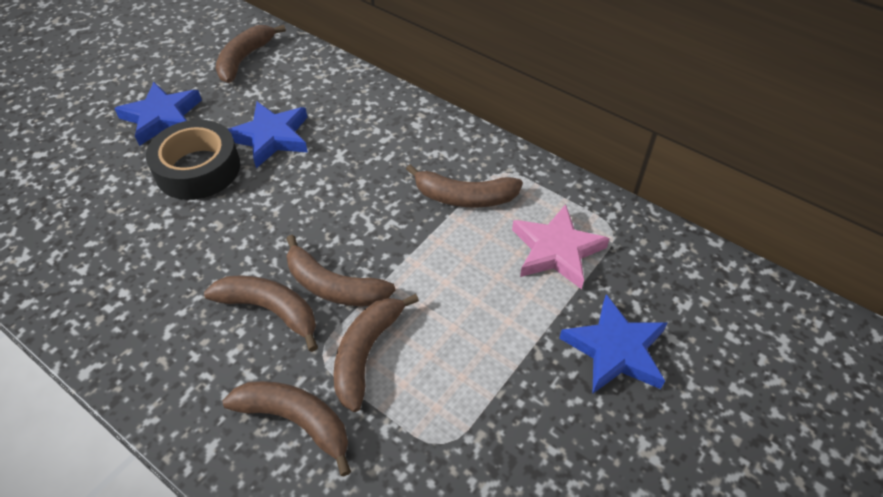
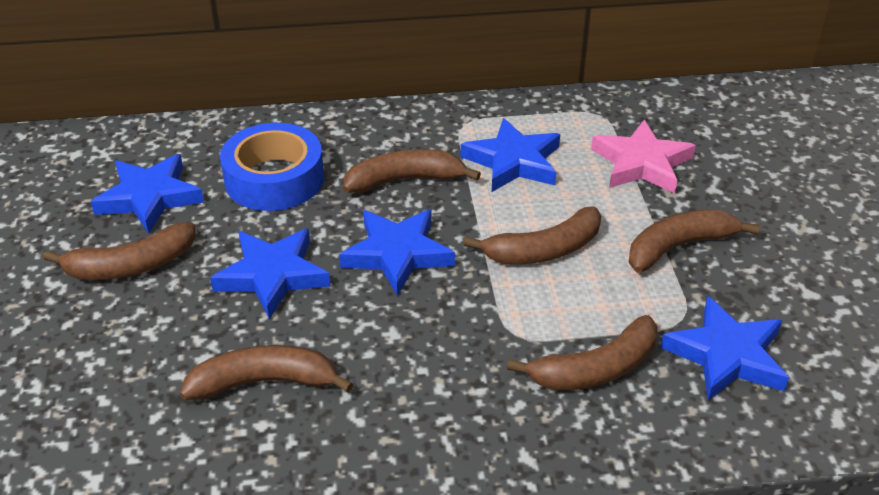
black tape: 1 -> 0
blue star: 3 -> 5
blue tape: 0 -> 1

